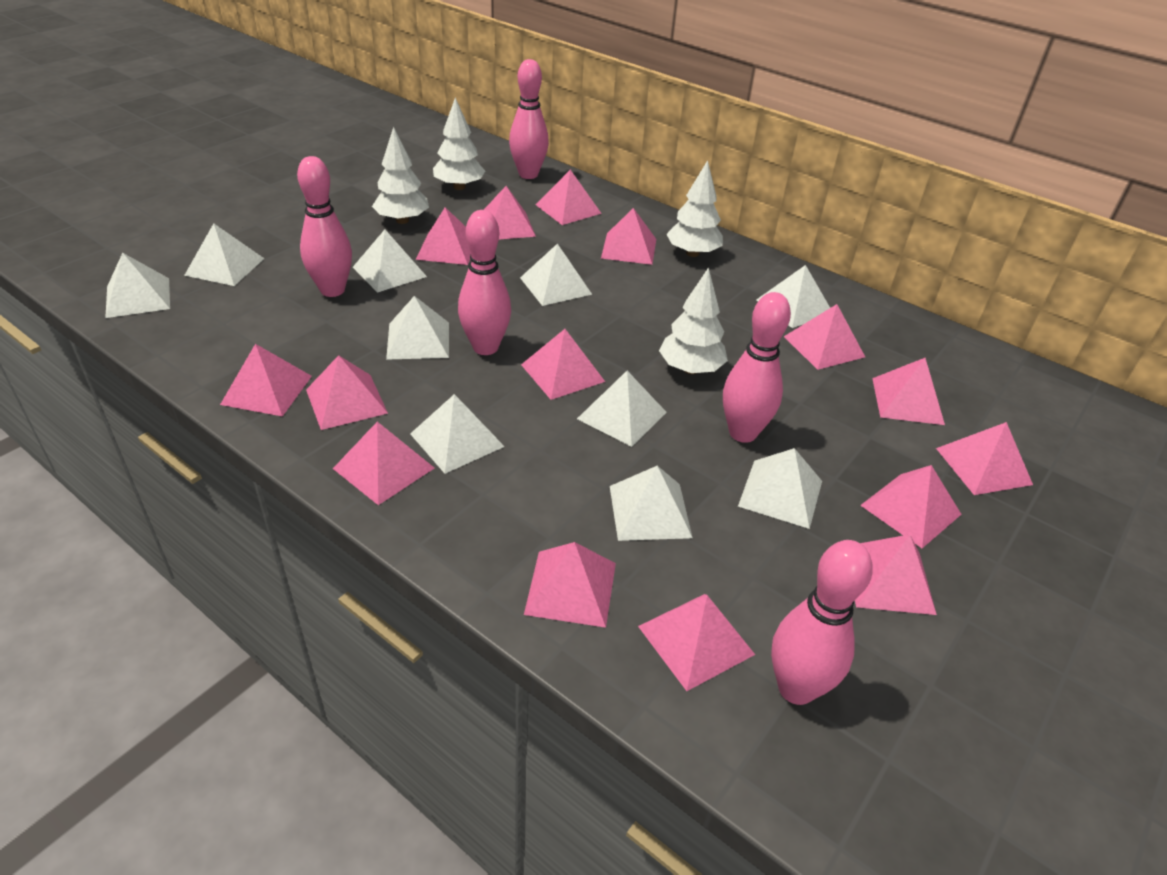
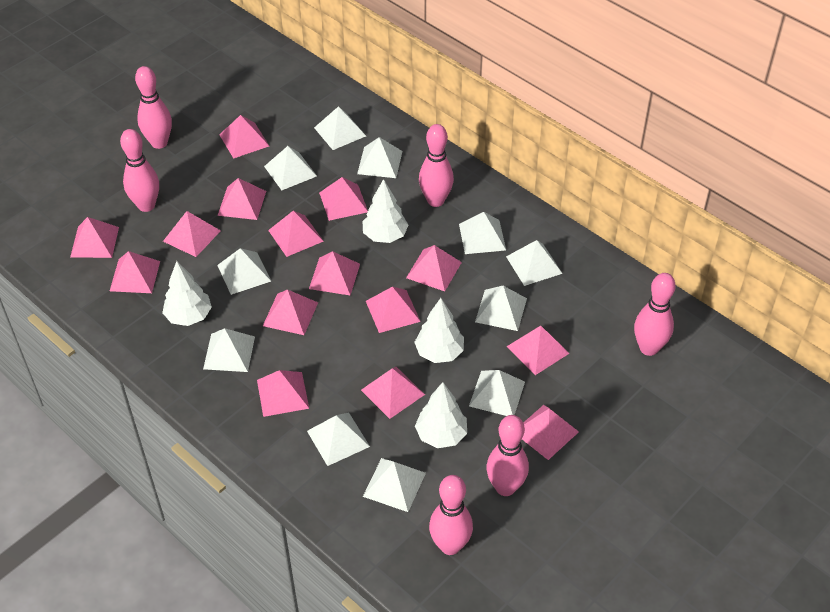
pink bowling pin: 5 -> 6
white pyramid: 10 -> 11

